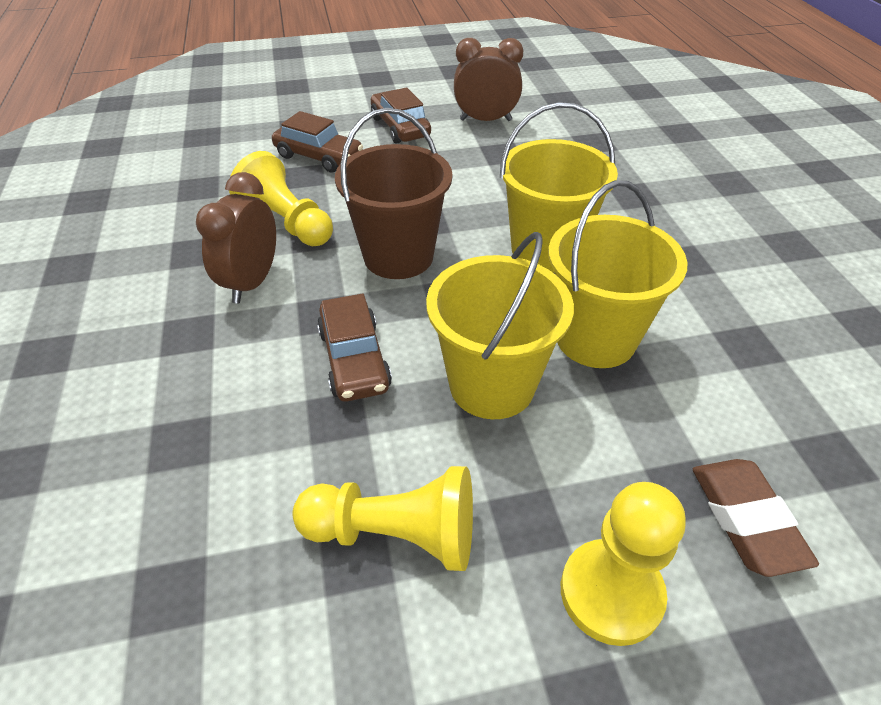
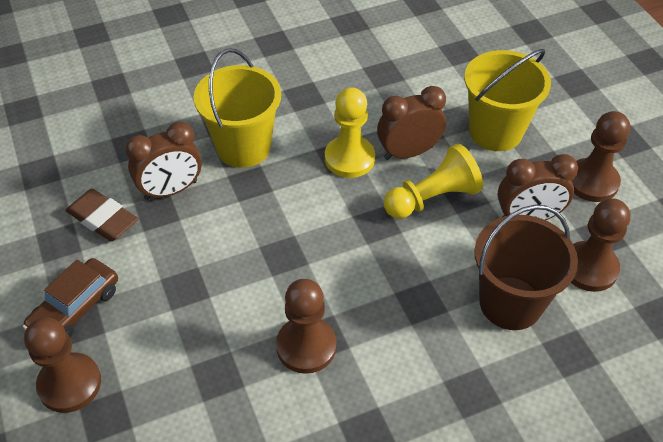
brown car: 3 -> 1
brown clock: 2 -> 3
brown pawn: 0 -> 4
yellow bucket: 3 -> 2
yellow pawn: 3 -> 2

